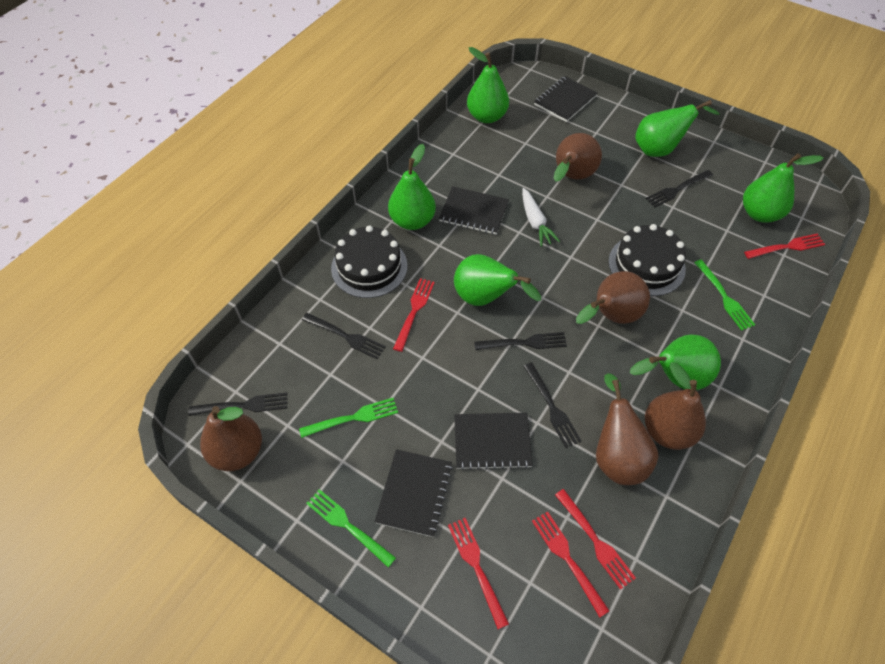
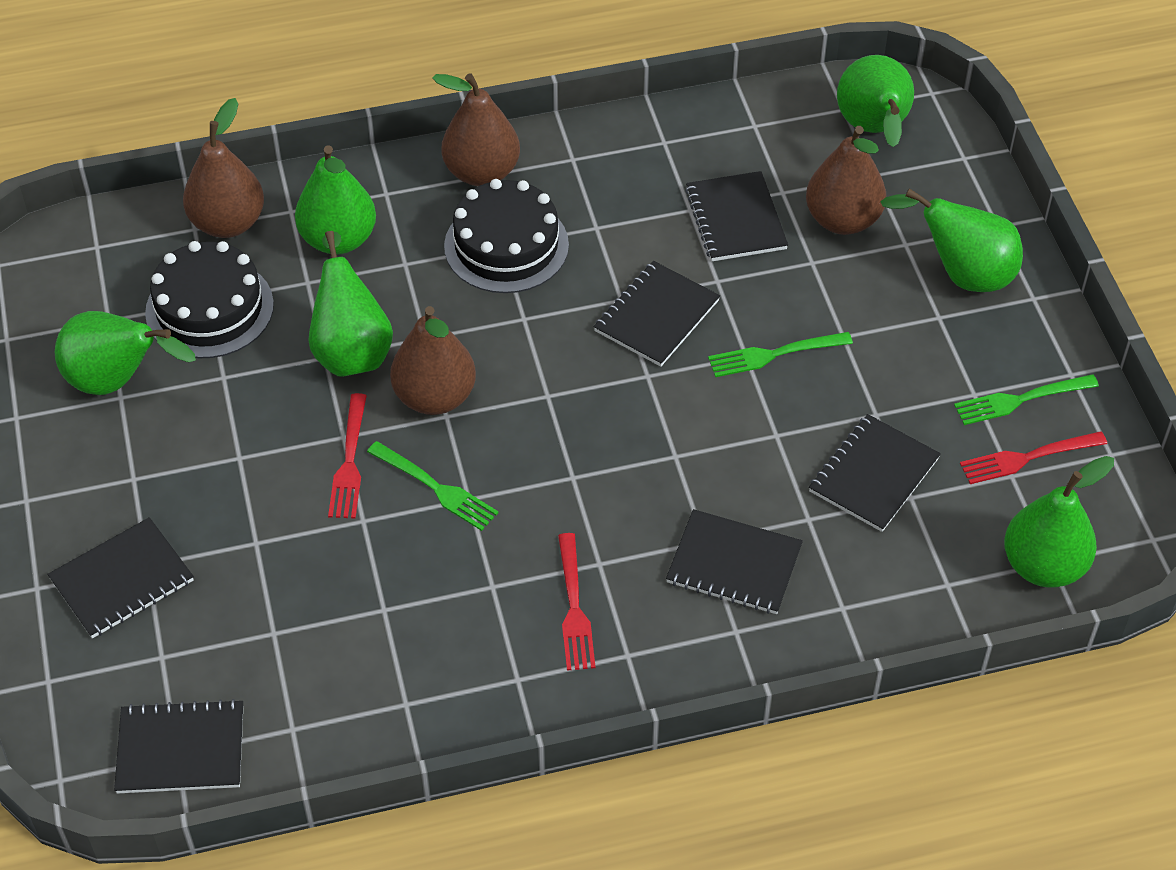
black fork: 5 -> 0
black notebook: 4 -> 6
brown pear: 5 -> 4
red fork: 5 -> 3
white carrot: 1 -> 0

